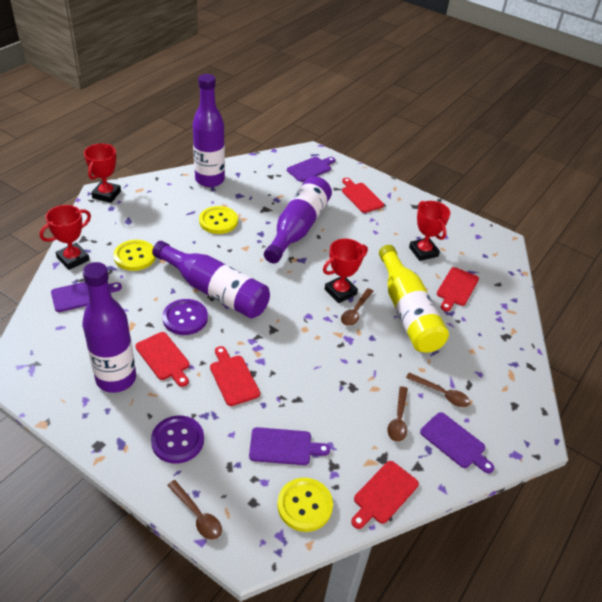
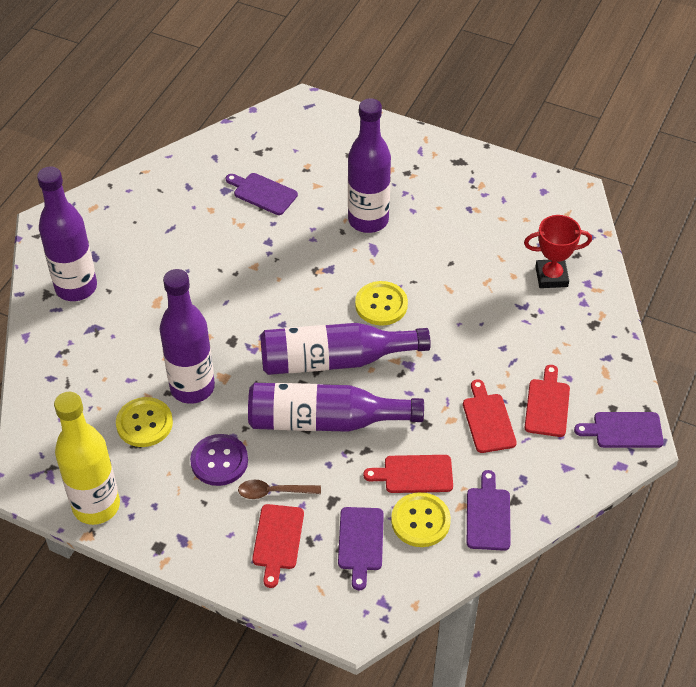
brown spoon: 4 -> 1
purple bottle: 4 -> 5
purple button: 2 -> 1
red cutting board: 5 -> 4
red trophy: 4 -> 1

